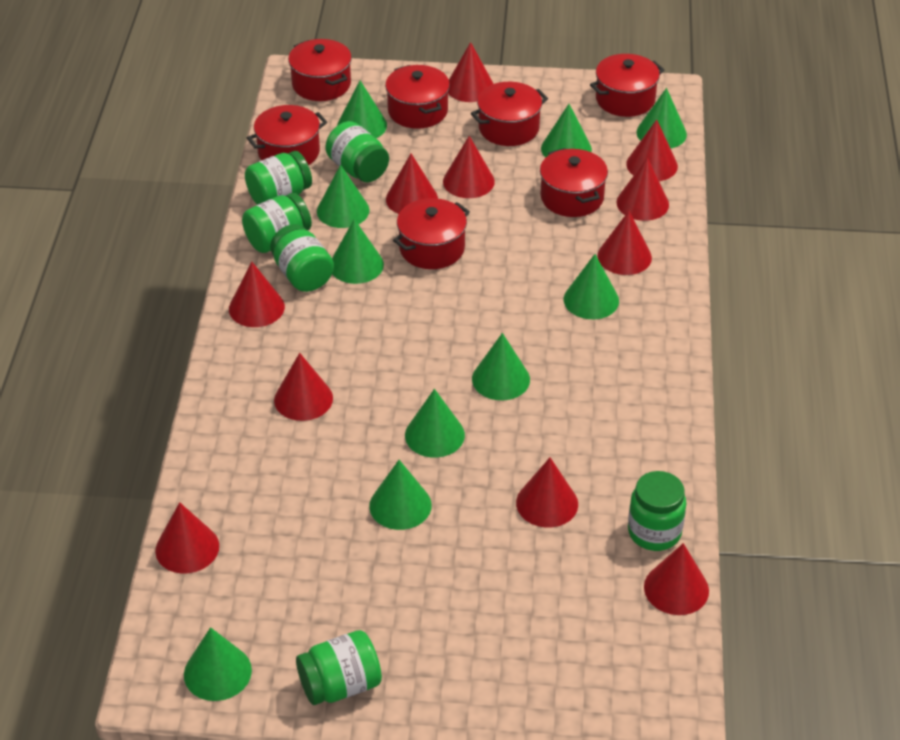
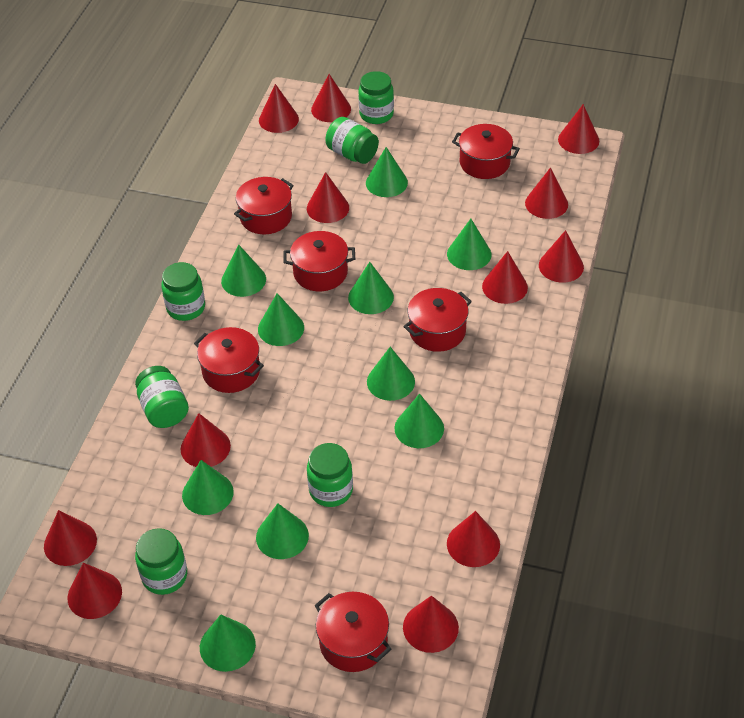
red cone: 11 -> 12
red pot: 7 -> 6

